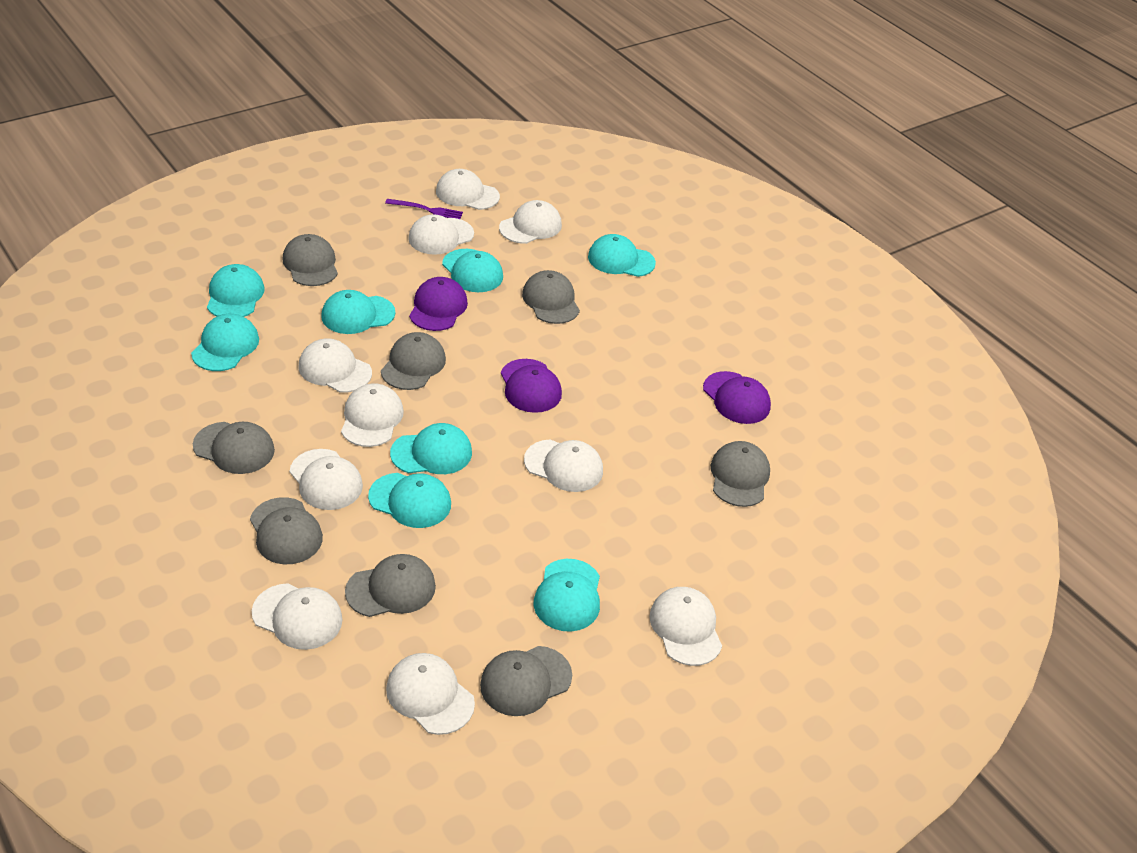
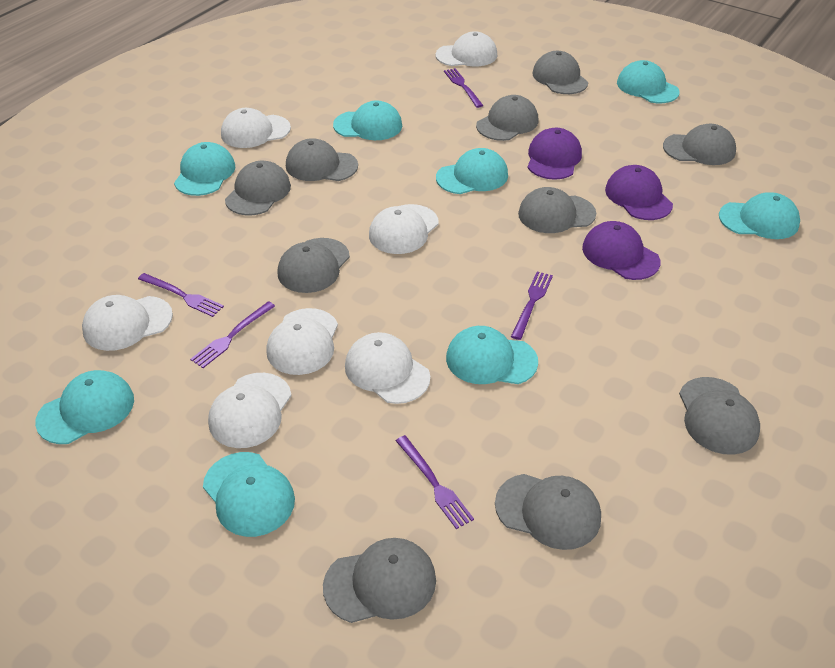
grey cap: 8 -> 10
purple fork: 1 -> 5
white cap: 10 -> 7

